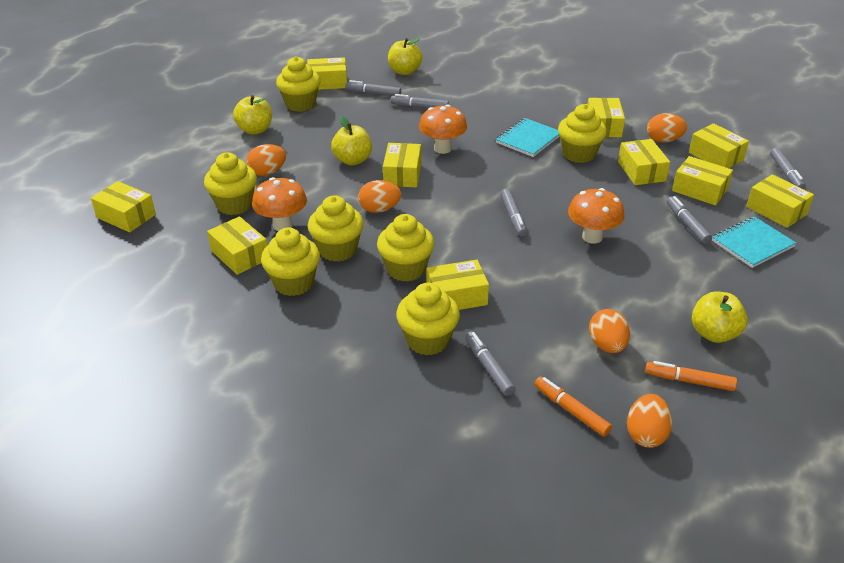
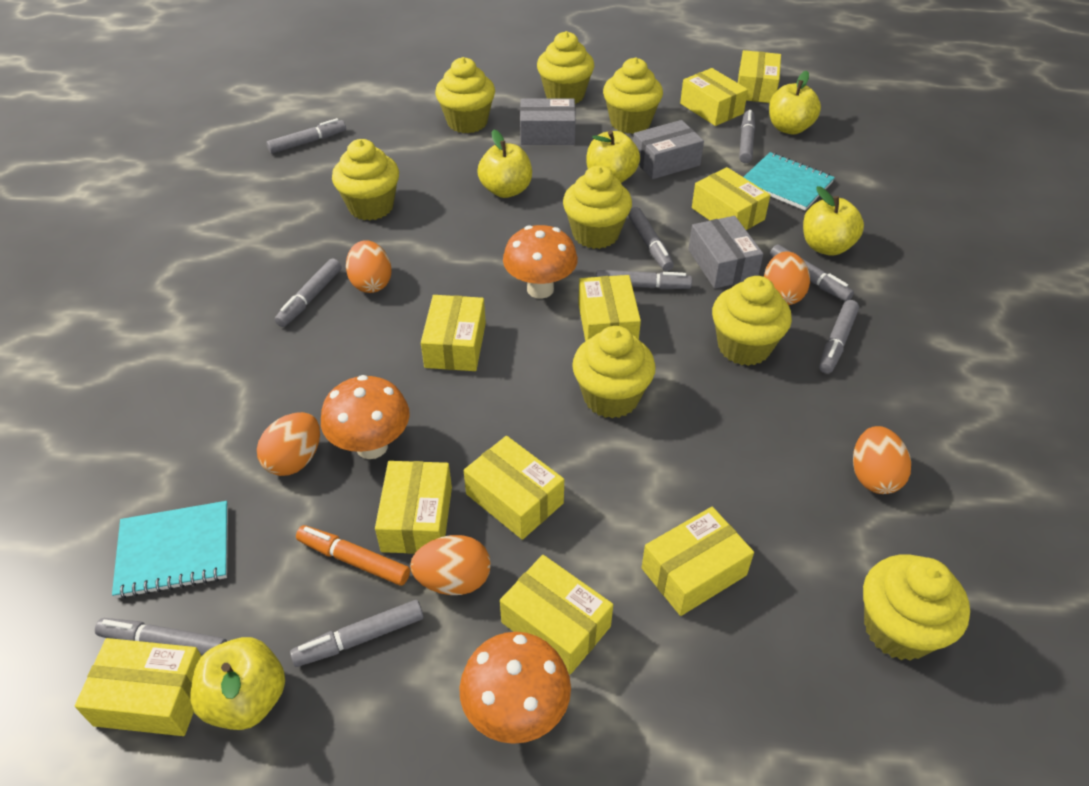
grey box: 0 -> 3
grey marker: 6 -> 9
orange marker: 2 -> 1
yellow apple: 4 -> 5
yellow cupcake: 7 -> 8

